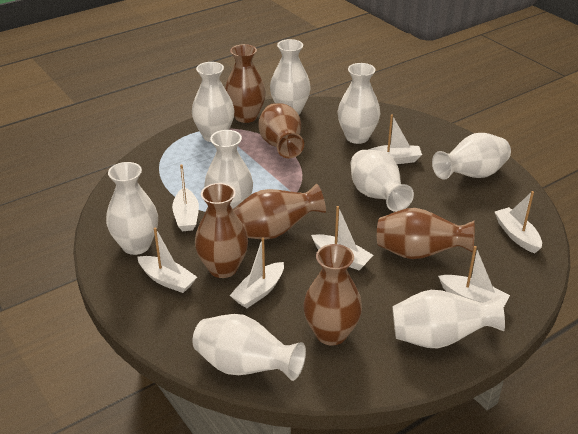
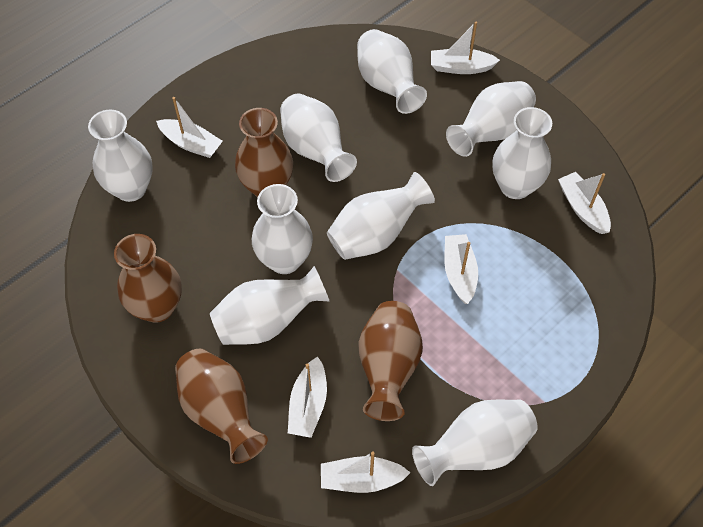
brown vase: 6 -> 4
white boat: 7 -> 6

